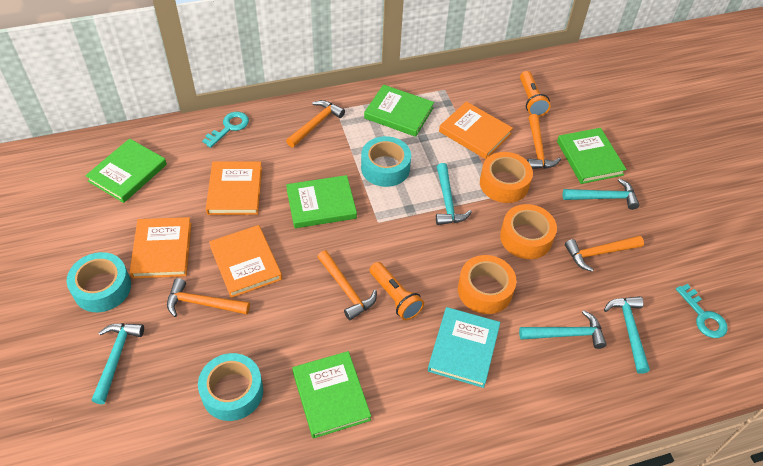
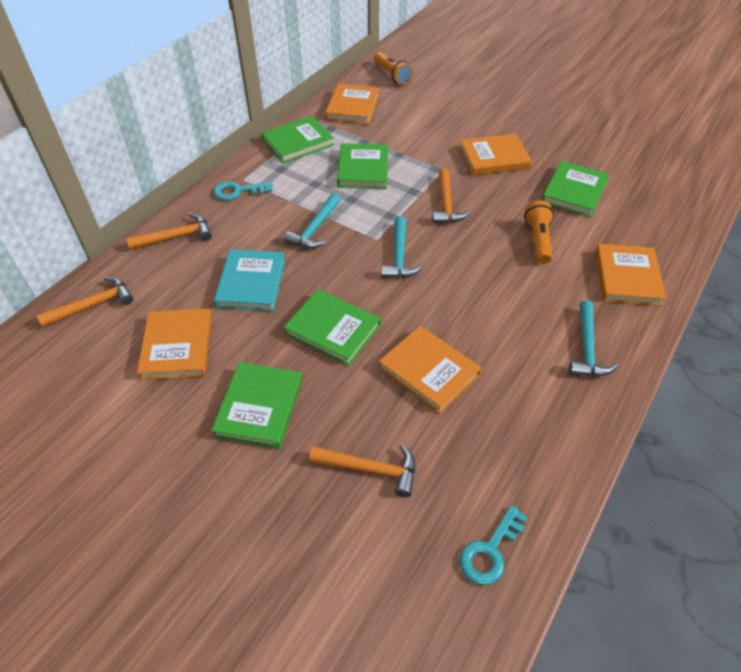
orange book: 4 -> 5
orange hammer: 5 -> 4
orange tape: 3 -> 0
turquoise hammer: 5 -> 3
turquoise tape: 3 -> 0

